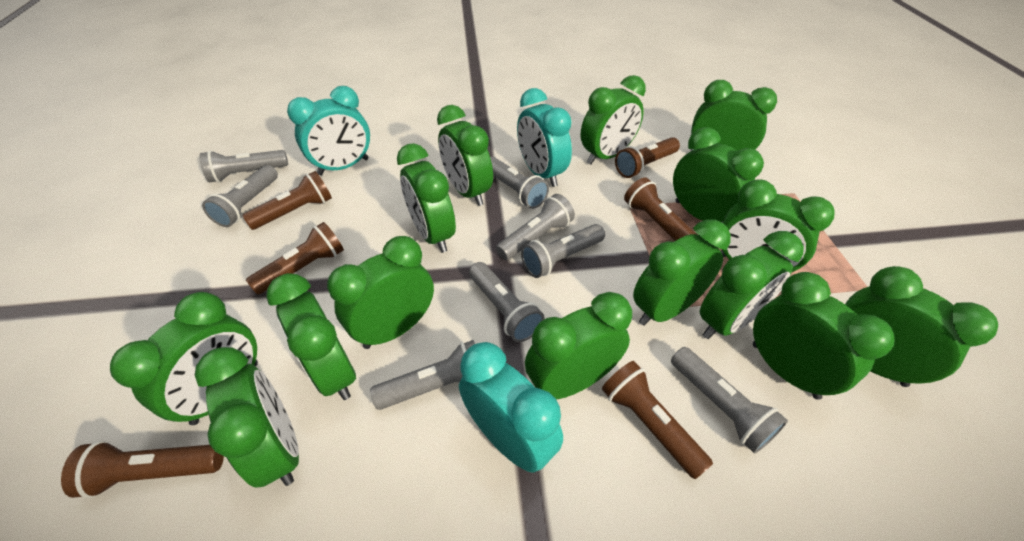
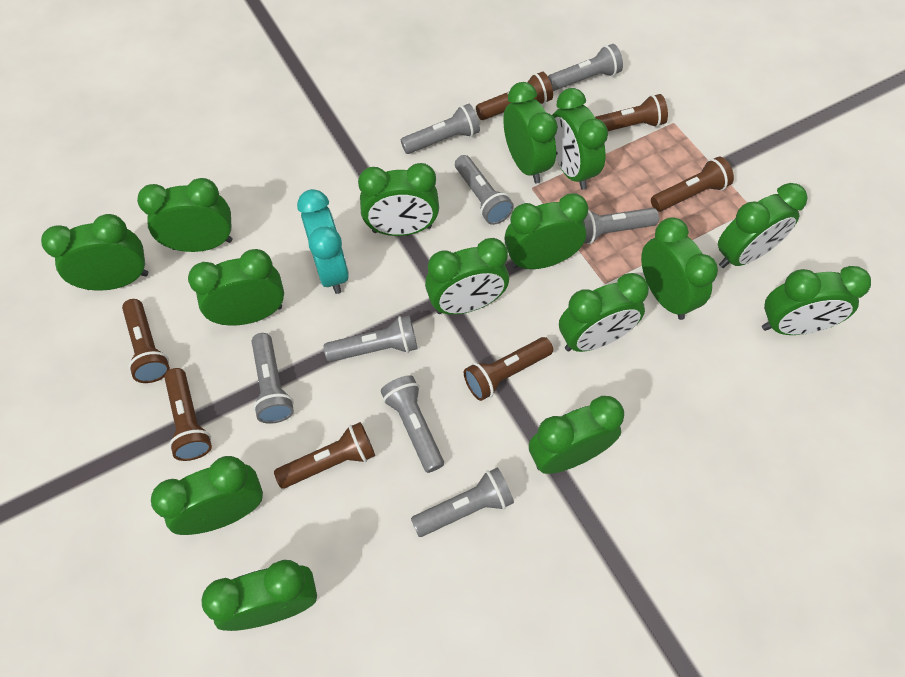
brown flashlight: 6 -> 7
turquoise clock: 3 -> 1

